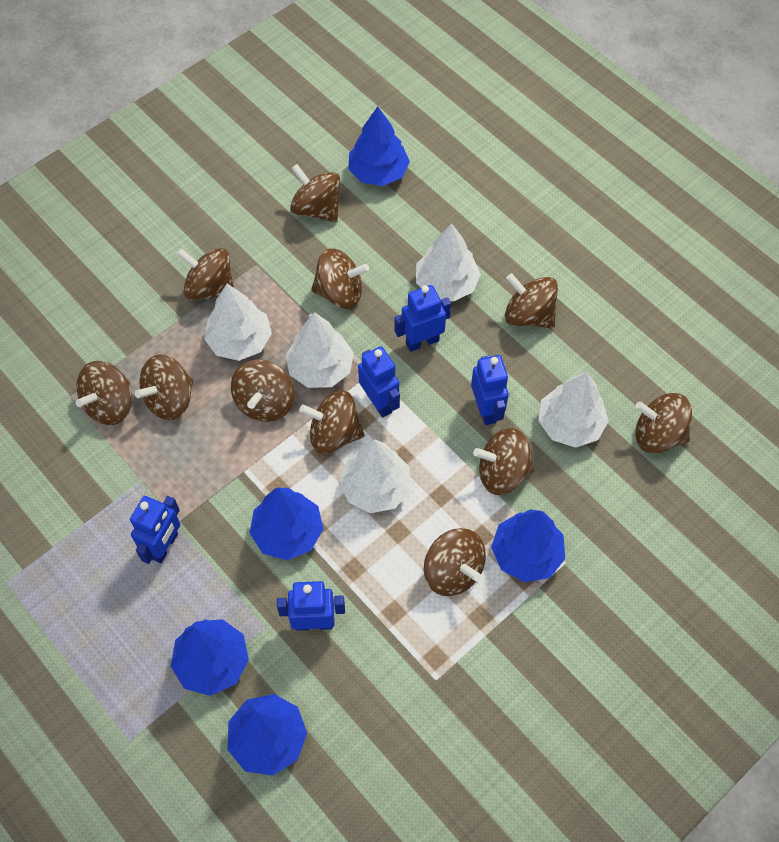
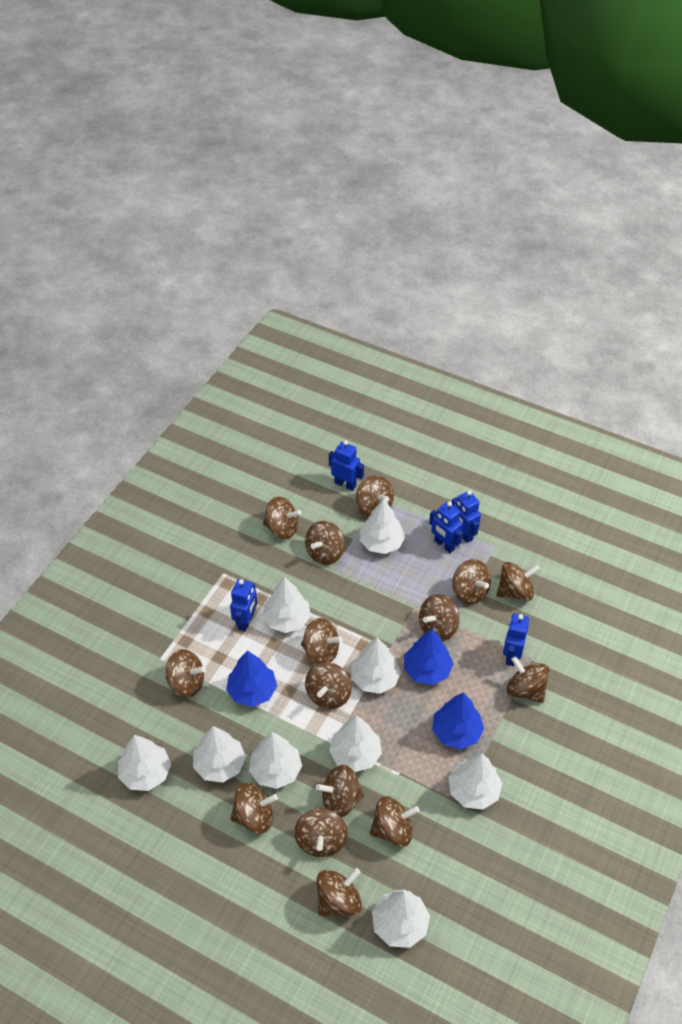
blue tree: 5 -> 3
brown spinning top: 11 -> 15
white tree: 5 -> 9

